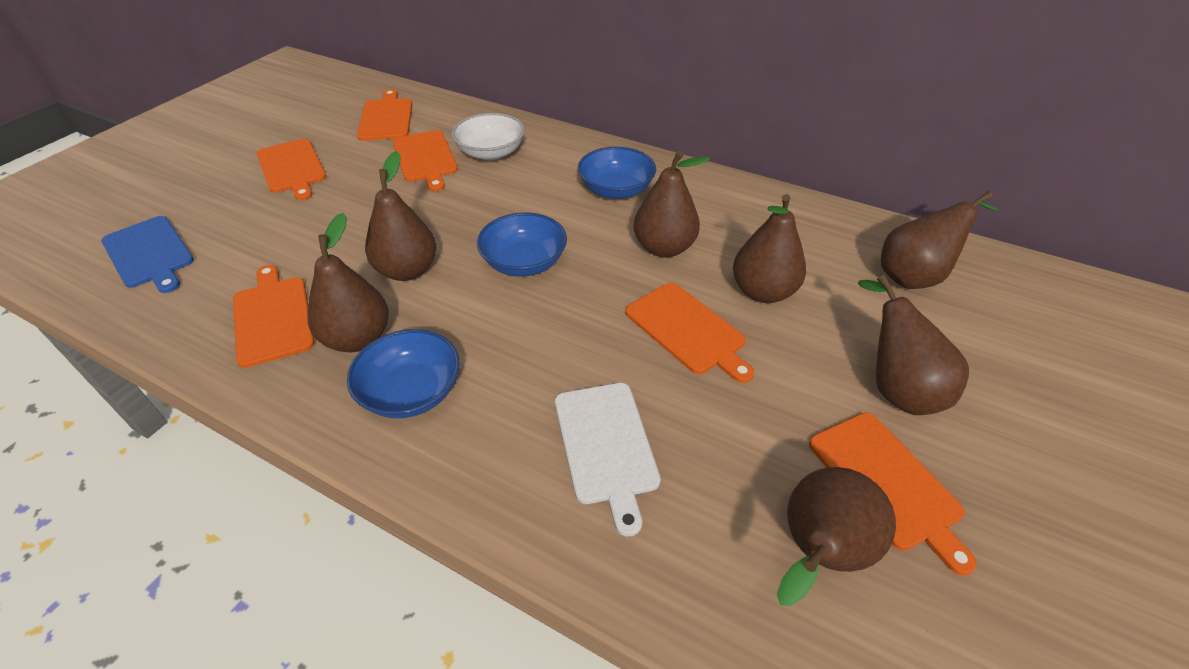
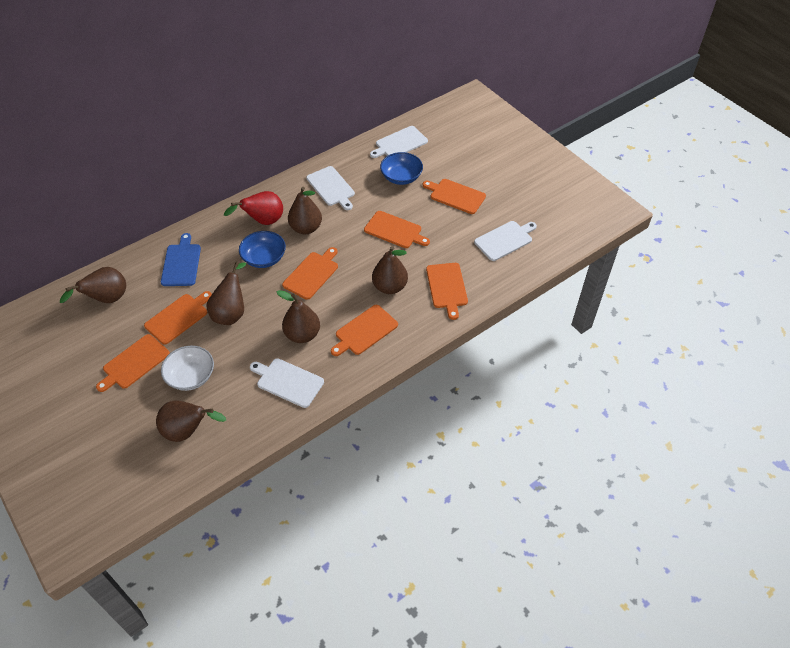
blue bowl: 3 -> 2
brown pear: 7 -> 6
orange cutting board: 6 -> 7
red pear: 0 -> 1
white cutting board: 1 -> 4

